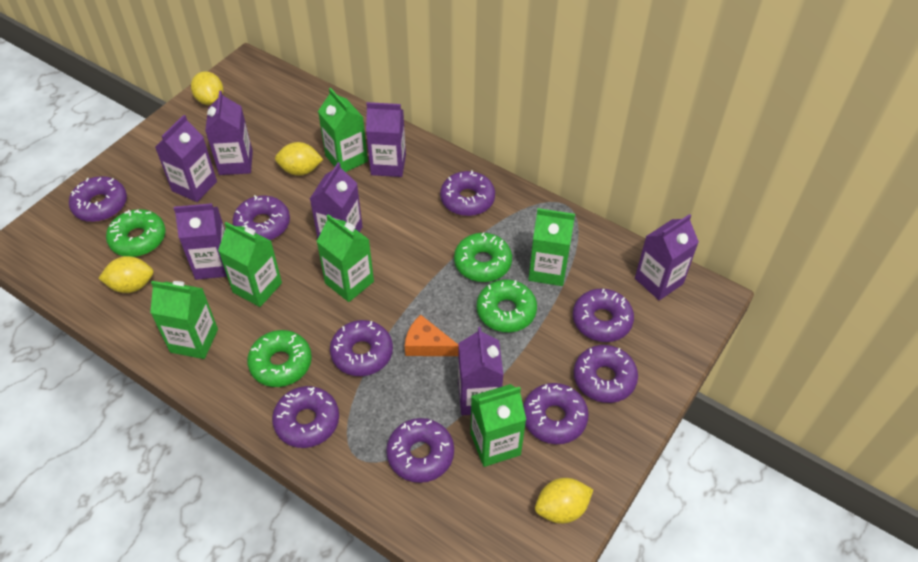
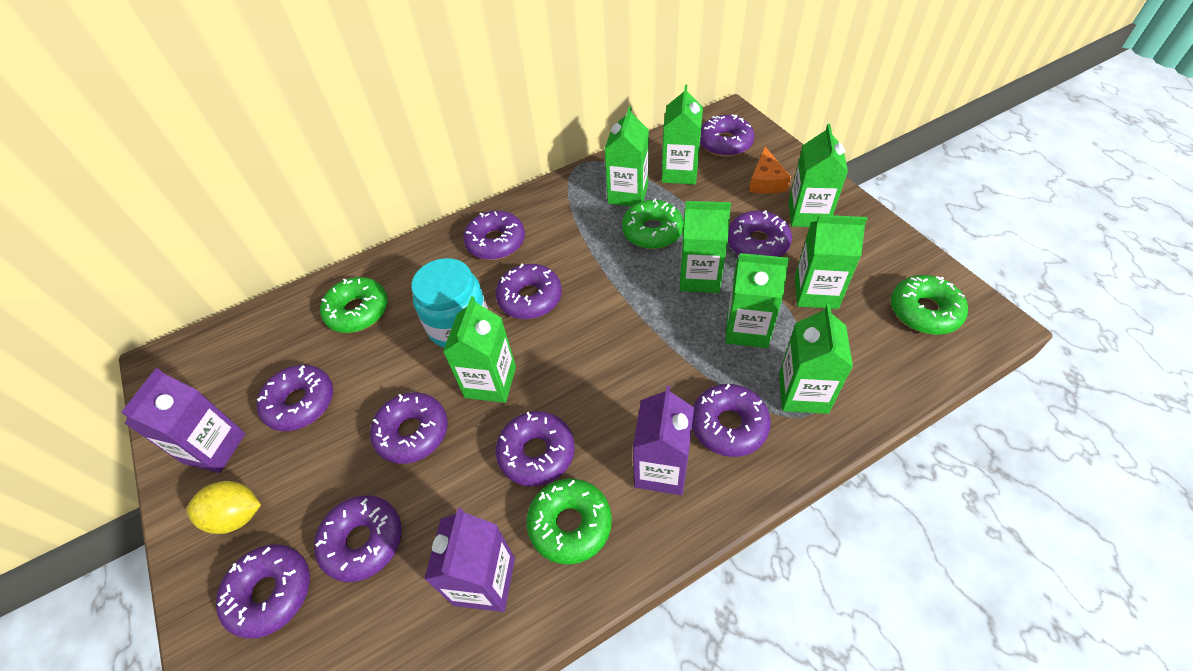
green carton: 6 -> 8
purple carton: 7 -> 3
purple donut: 9 -> 10
turquoise jar: 0 -> 1
yellow lemon: 4 -> 1

